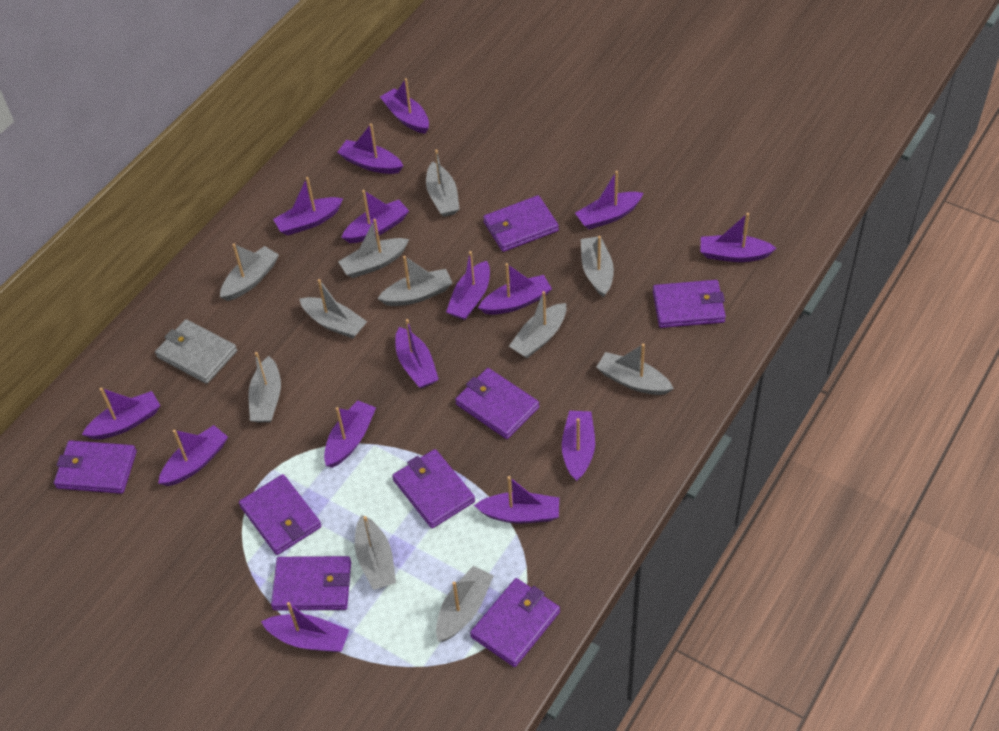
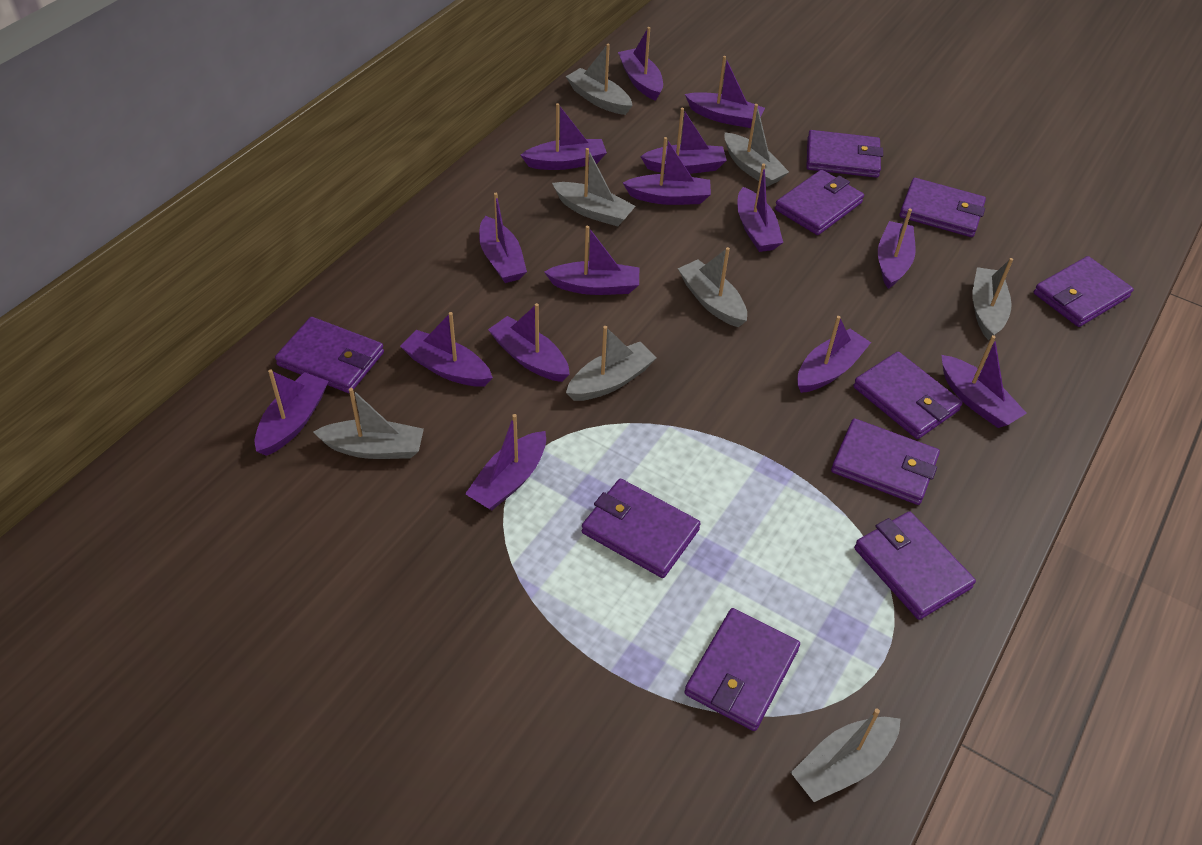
grey boat: 11 -> 8
grey wallet: 1 -> 0
purple wallet: 8 -> 10

